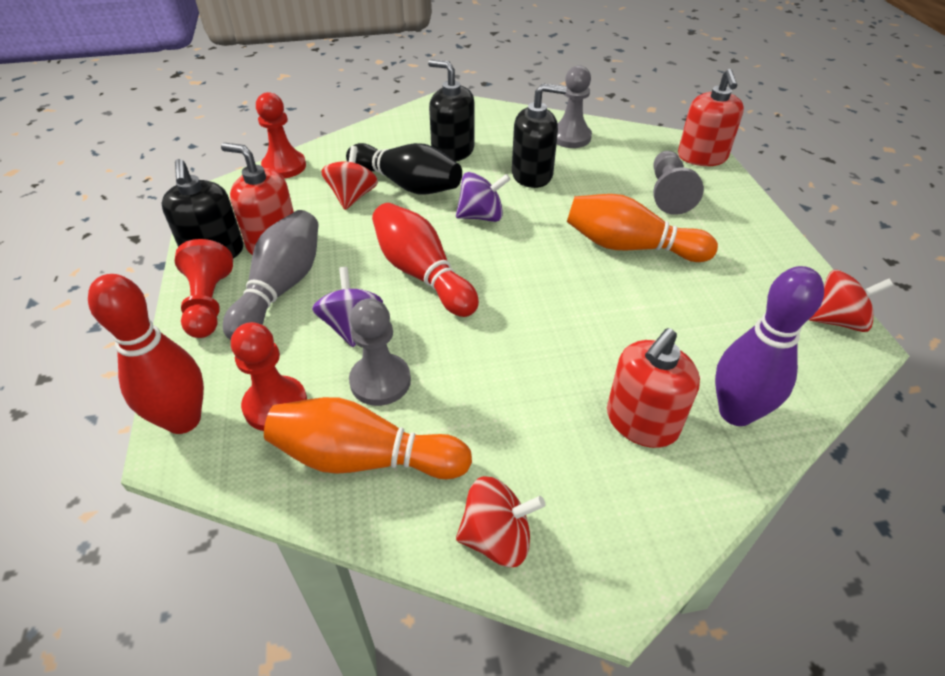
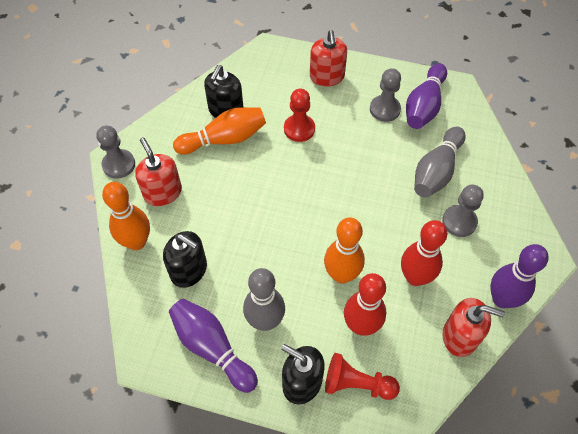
black bowling pin: 1 -> 0
grey bowling pin: 1 -> 2
orange bowling pin: 2 -> 3
purple bowling pin: 1 -> 3
purple spinning top: 2 -> 0
red pawn: 3 -> 2
red spinning top: 3 -> 0

